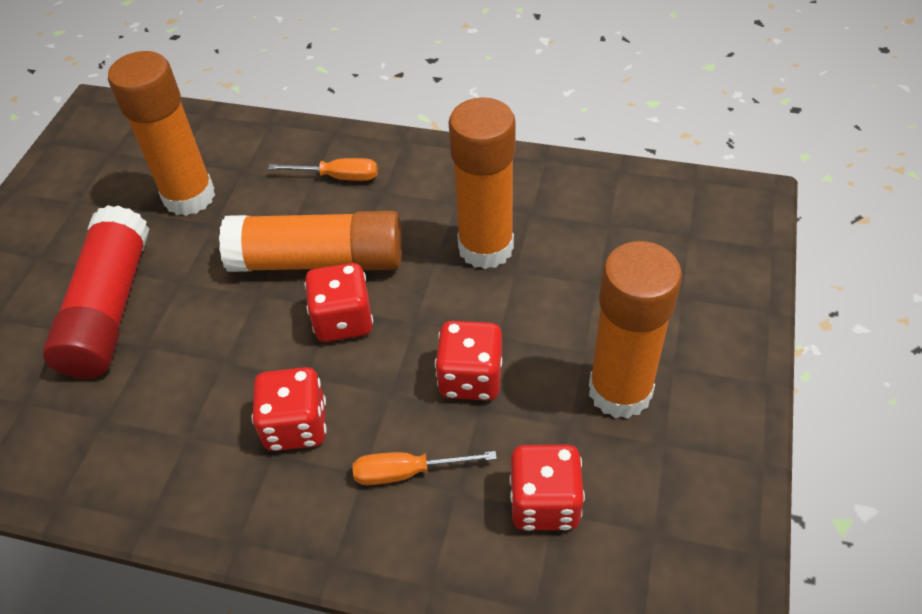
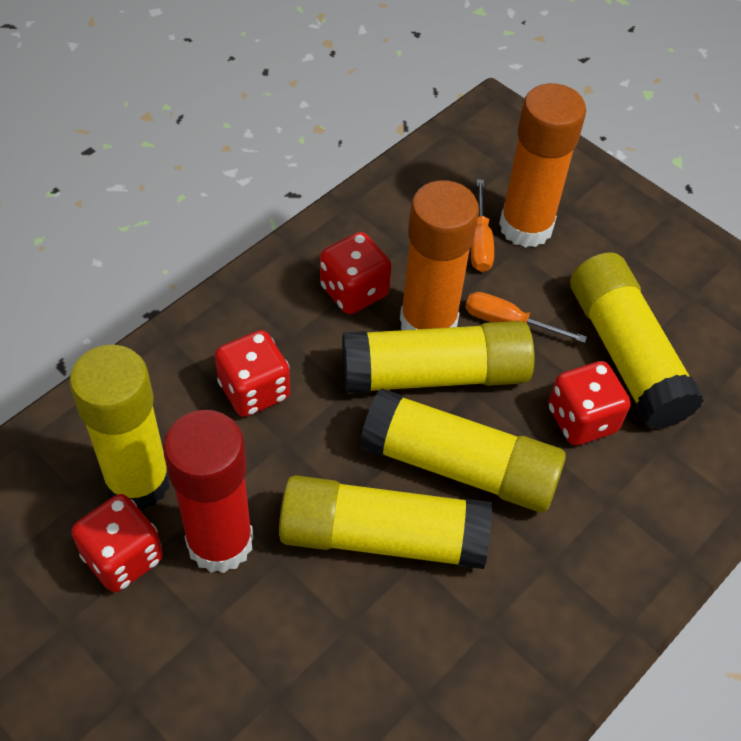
orange glue stick: 4 -> 2
yellow glue stick: 0 -> 5

